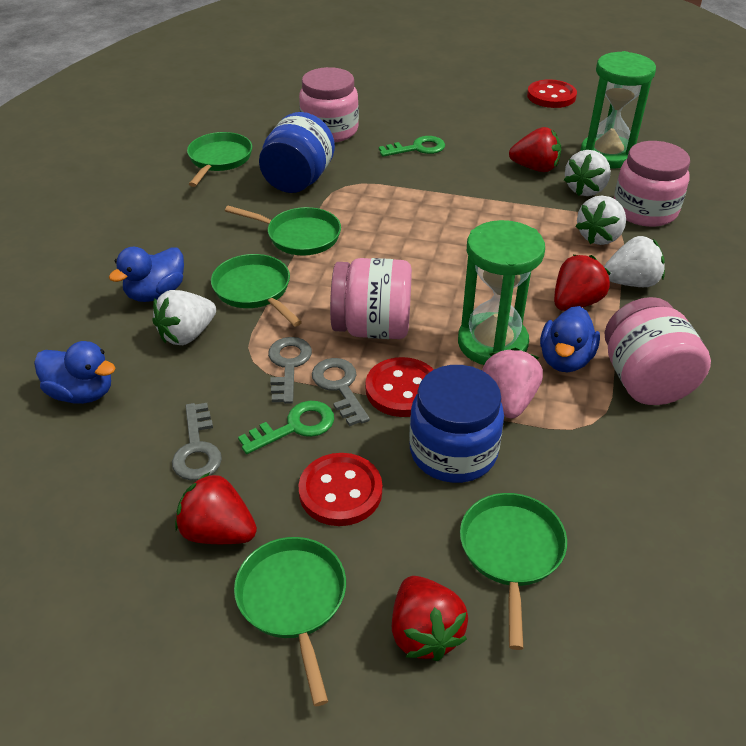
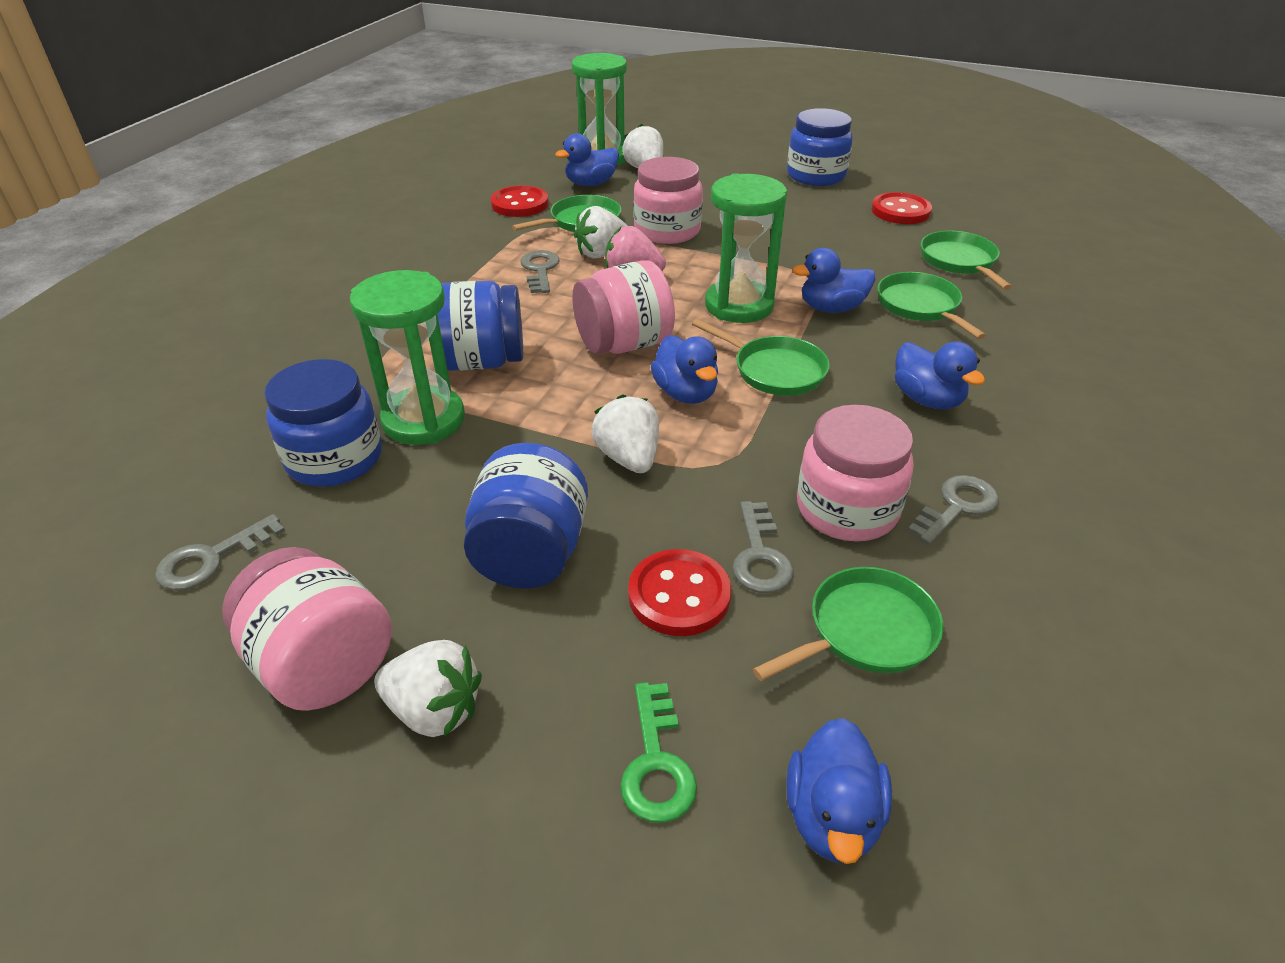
blue duck: 3 -> 5
blue jar: 2 -> 4
green hourglass: 2 -> 3
green key: 2 -> 1
grey key: 3 -> 4
red strawberry: 4 -> 0

